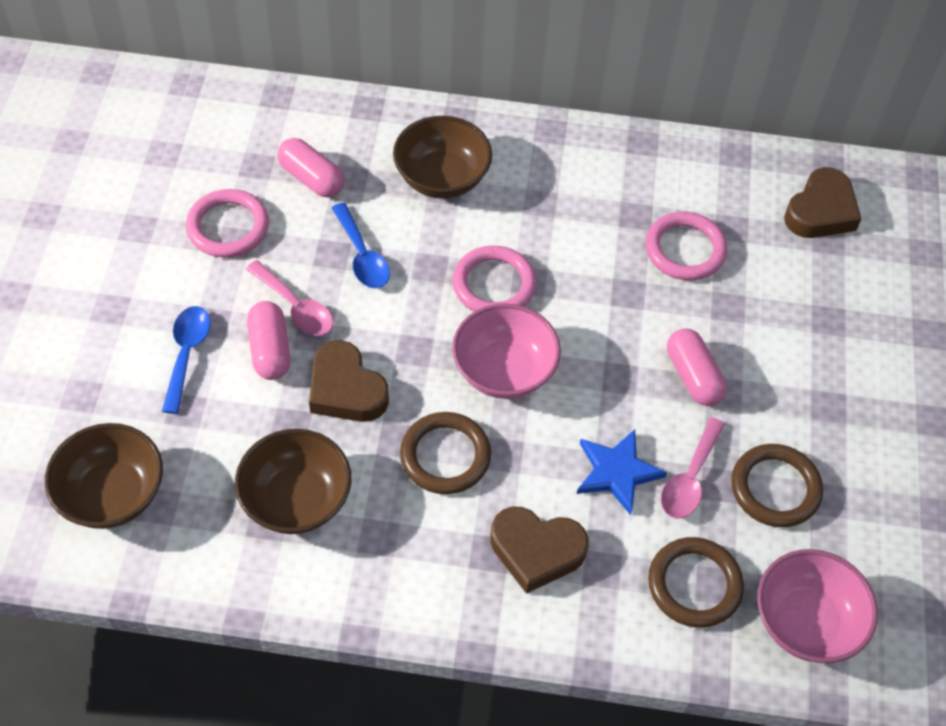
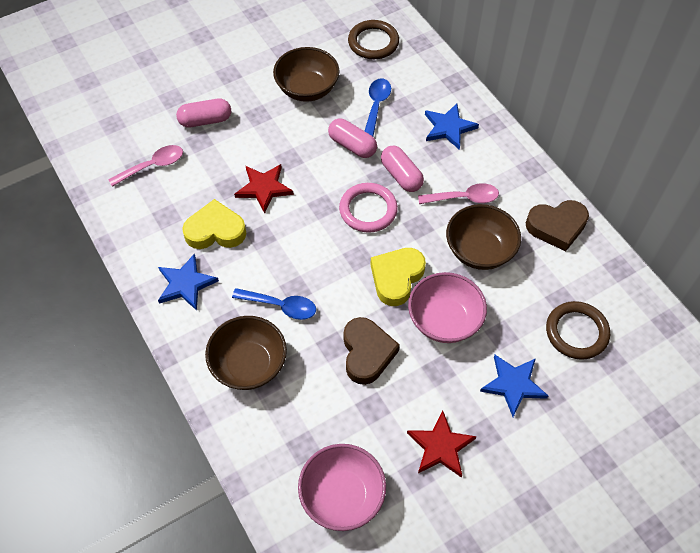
blue star: 1 -> 3
brown heart: 3 -> 2
brown ring: 3 -> 2
pink ring: 3 -> 1
red star: 0 -> 2
yellow heart: 0 -> 2

